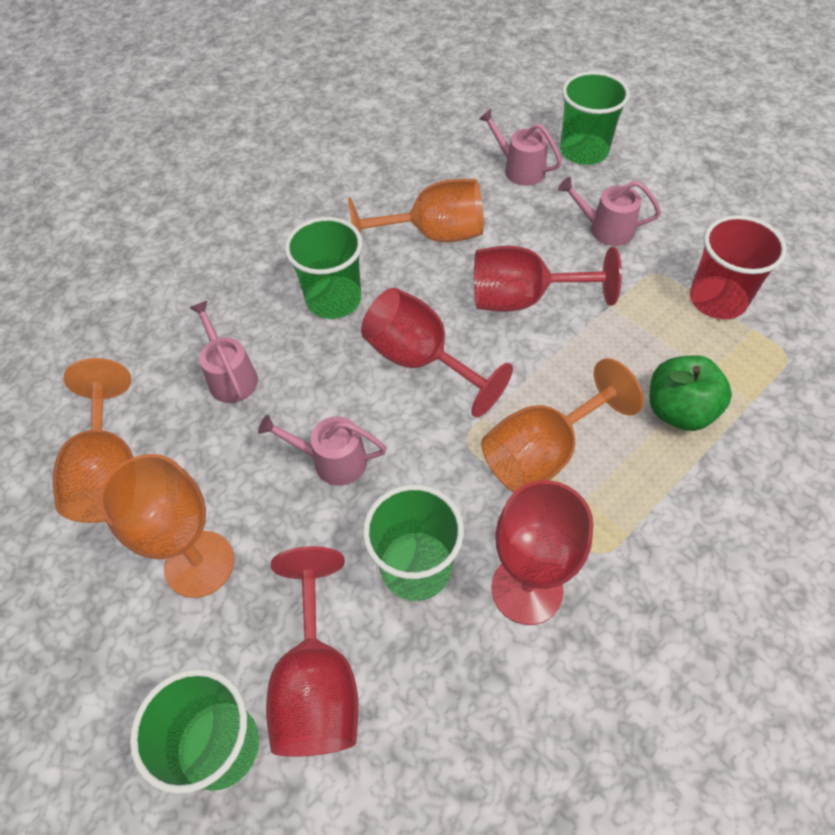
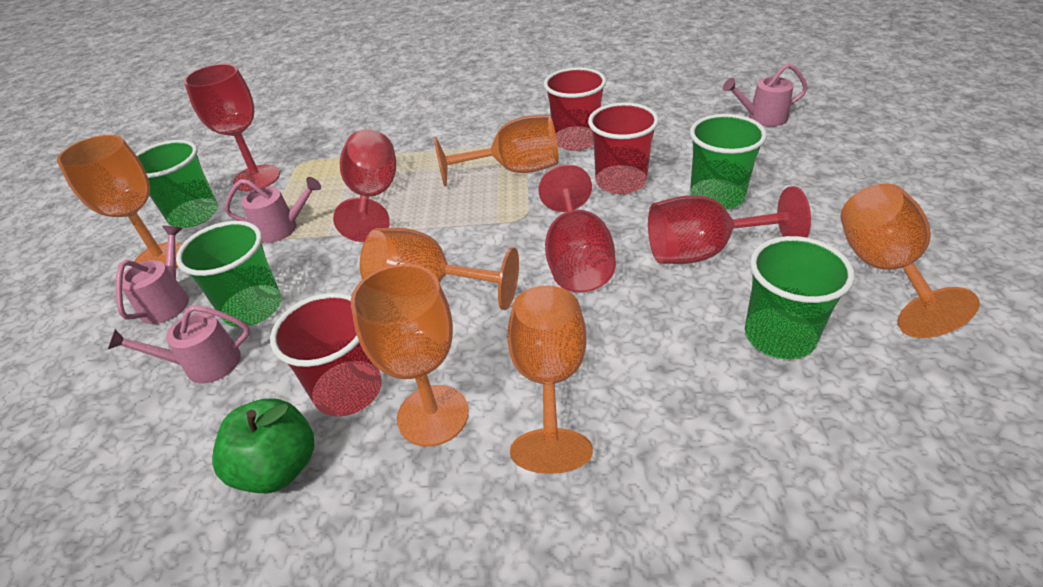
orange goblet: 4 -> 6
red cup: 1 -> 3

